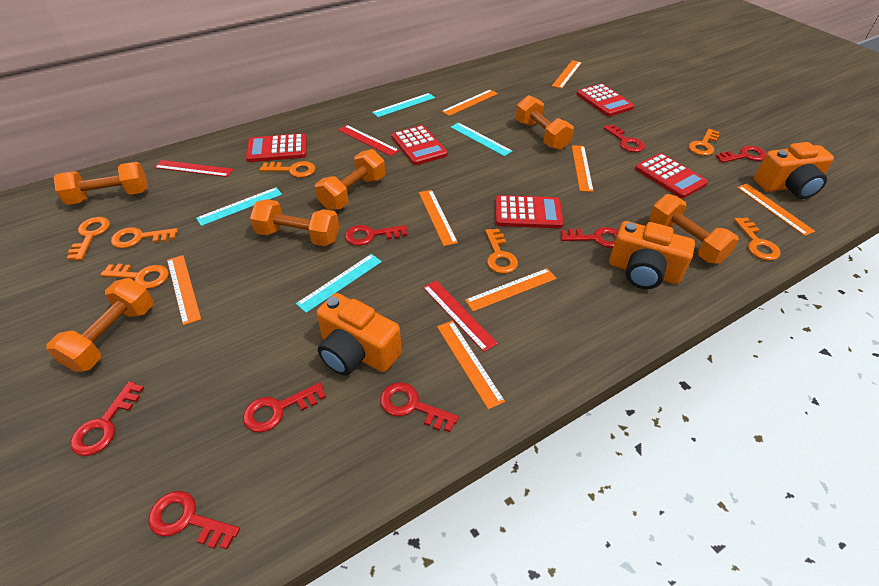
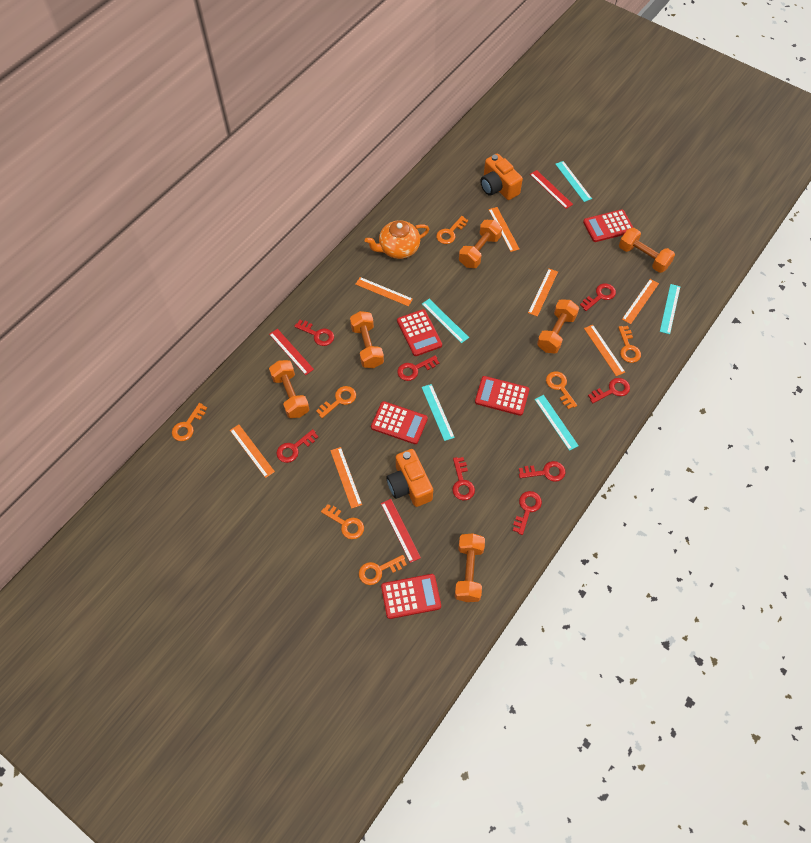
orange camera: 3 -> 2
orange ruler: 8 -> 7
orange teapot: 0 -> 1
turquoise ruler: 4 -> 5

